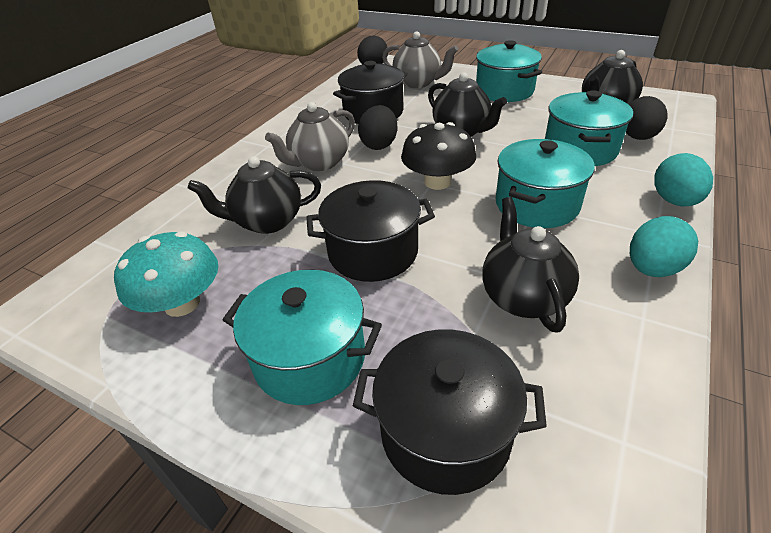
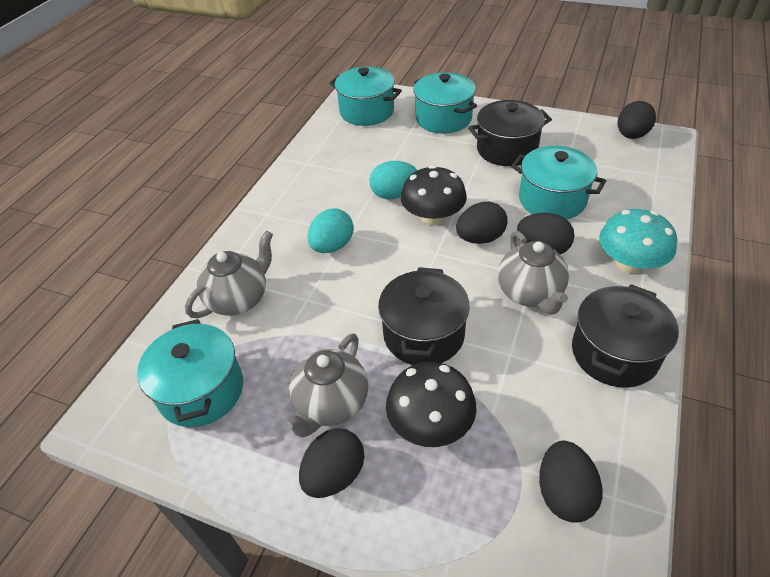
black egg: 3 -> 5
black mushroom: 1 -> 2
black teapot: 4 -> 0
grey teapot: 2 -> 3

